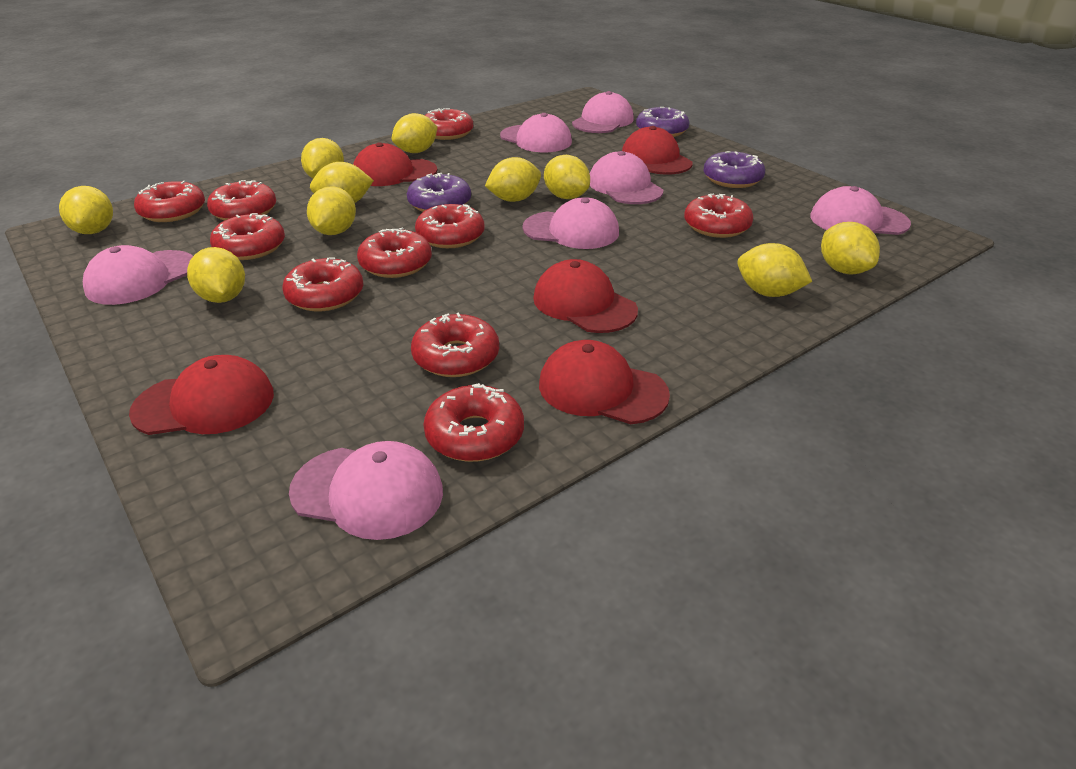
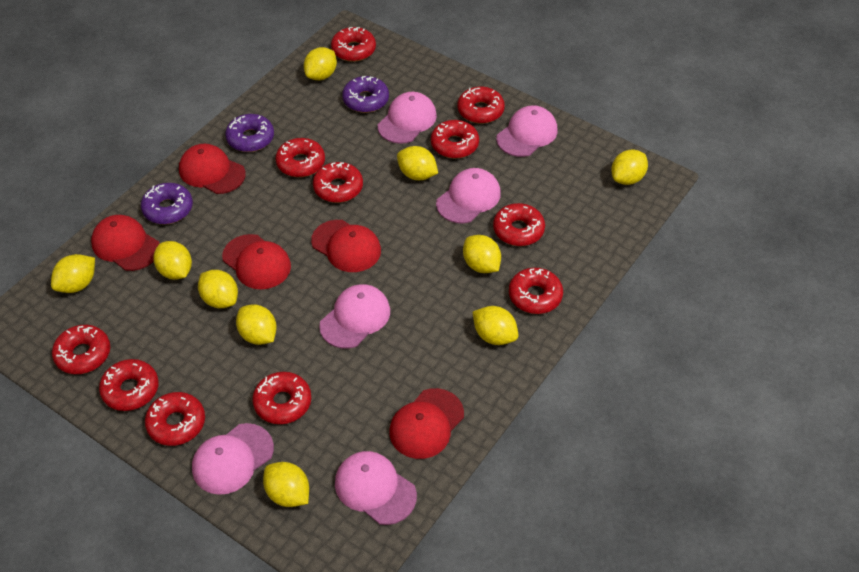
pink cap: 7 -> 6
red donut: 10 -> 11

